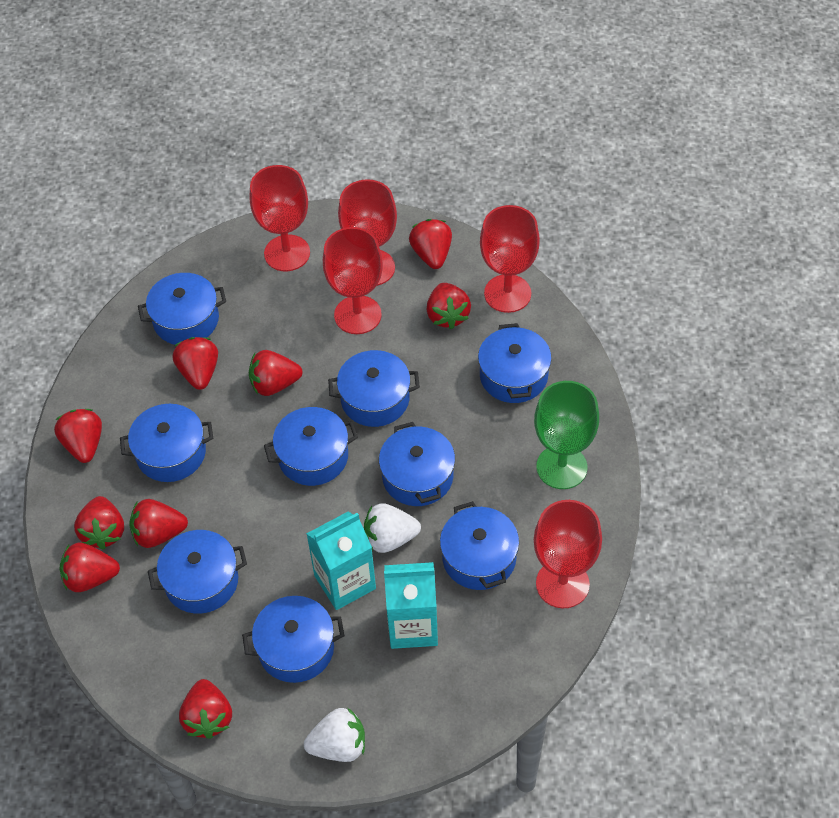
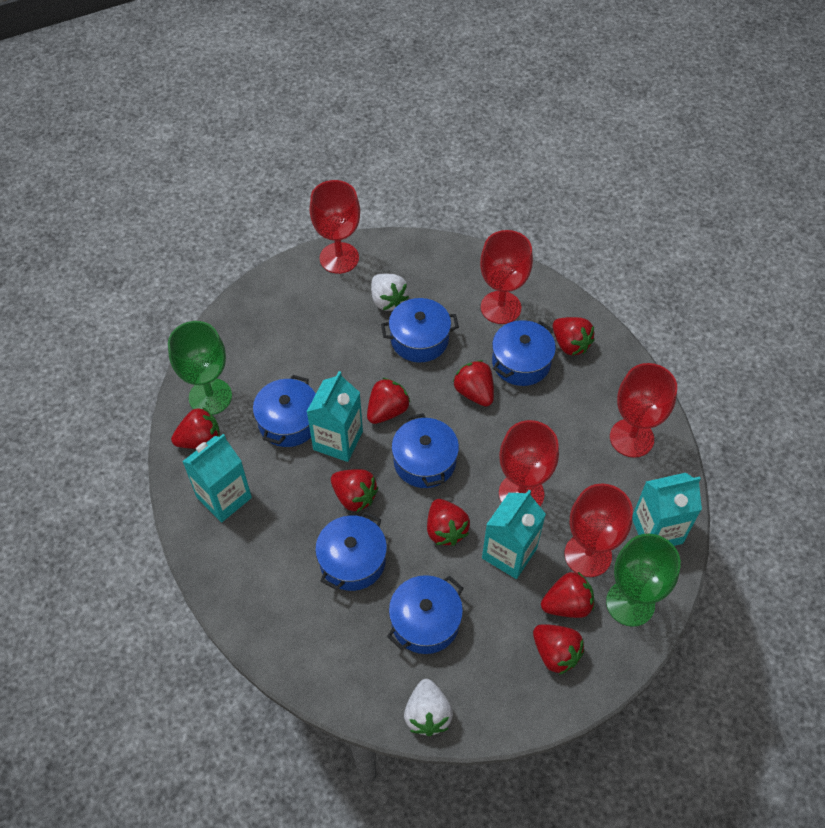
blue pot: 9 -> 6
green goblet: 1 -> 2
red strawberry: 9 -> 8
turquoise carton: 2 -> 4

